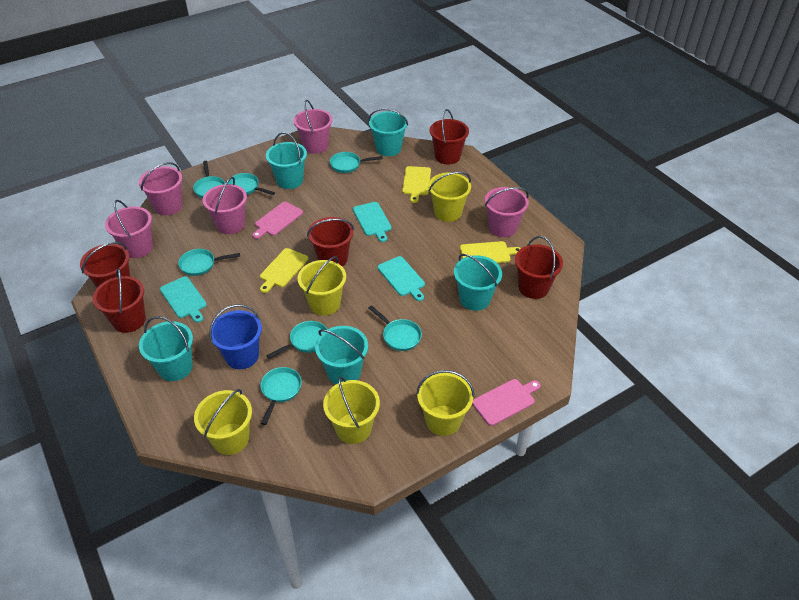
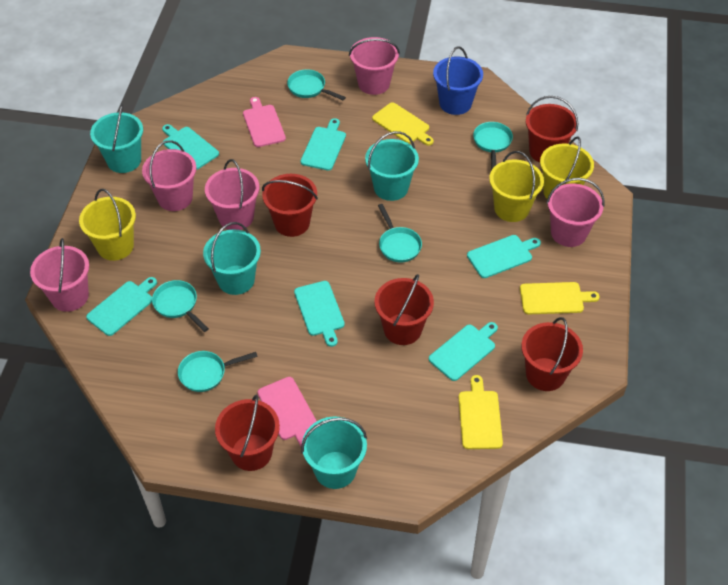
turquoise bucket: 5 -> 4
turquoise cutting board: 3 -> 6
turquoise pan: 7 -> 5
yellow bucket: 5 -> 3

